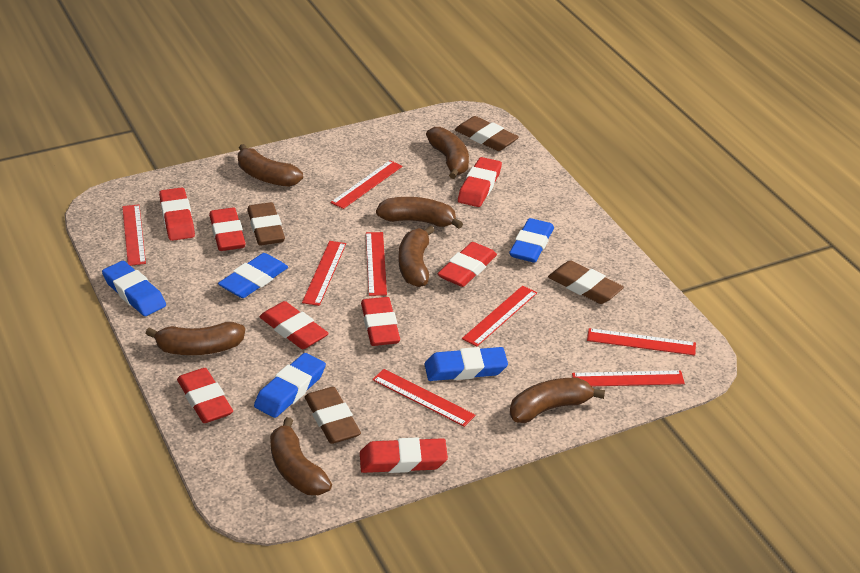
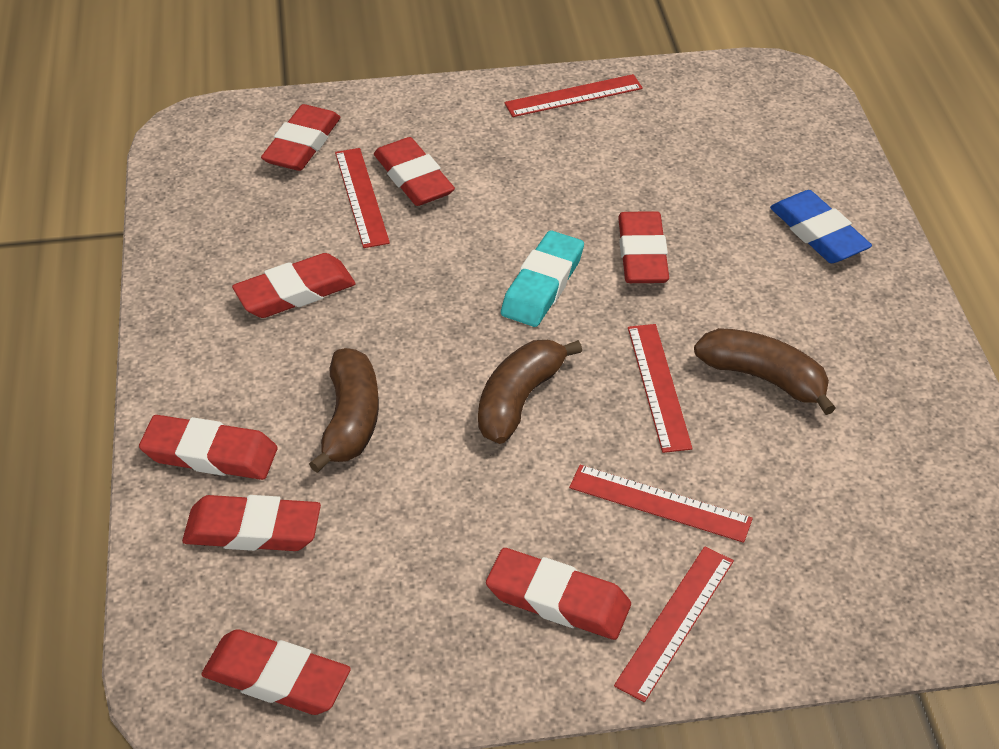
blue eraser: 5 -> 1
brown banana: 7 -> 3
brown eraser: 4 -> 0
red ruler: 8 -> 5
turquoise eraser: 0 -> 1

